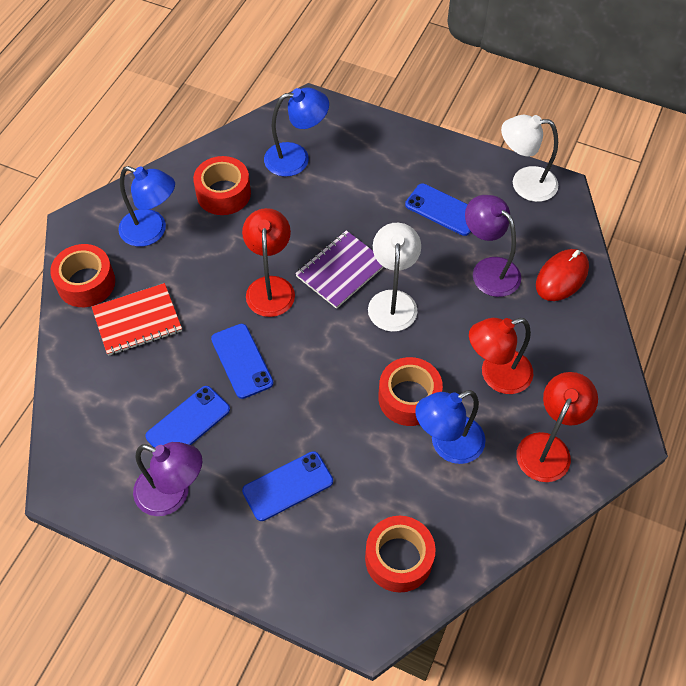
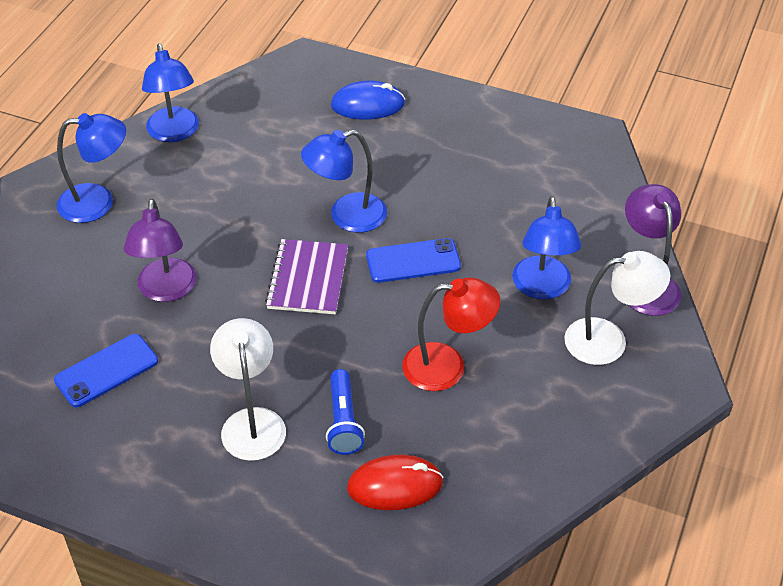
blue flashlight: 0 -> 1
blue lamp: 3 -> 4
blue mouse: 0 -> 1
blue phone: 4 -> 2
red lamp: 3 -> 1
red notebook: 1 -> 0
red tape: 4 -> 0

